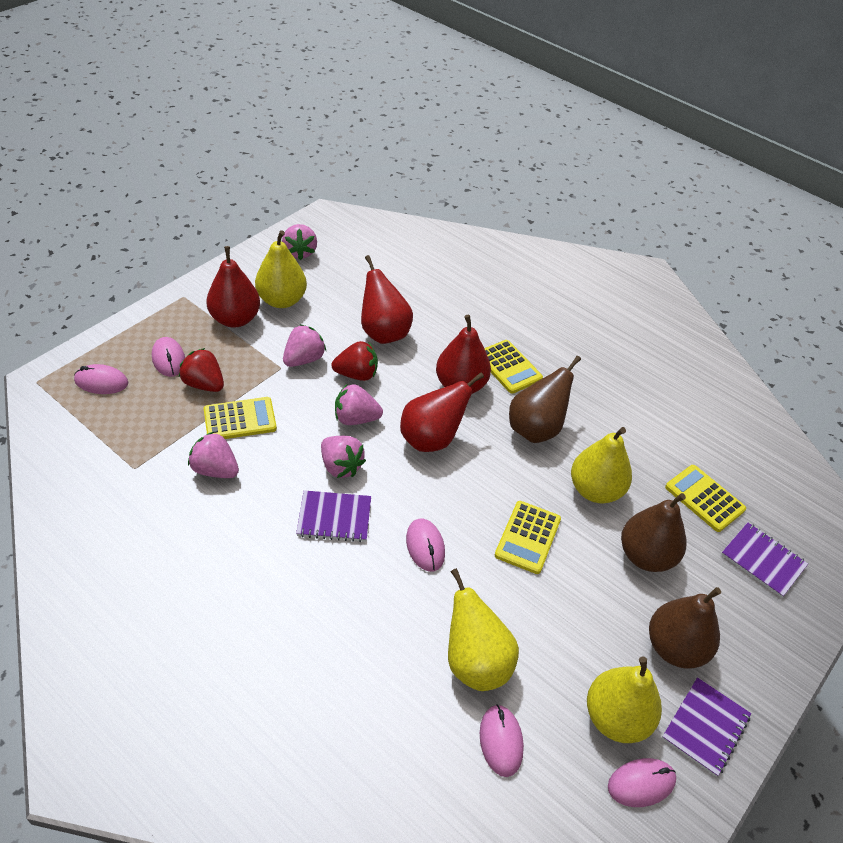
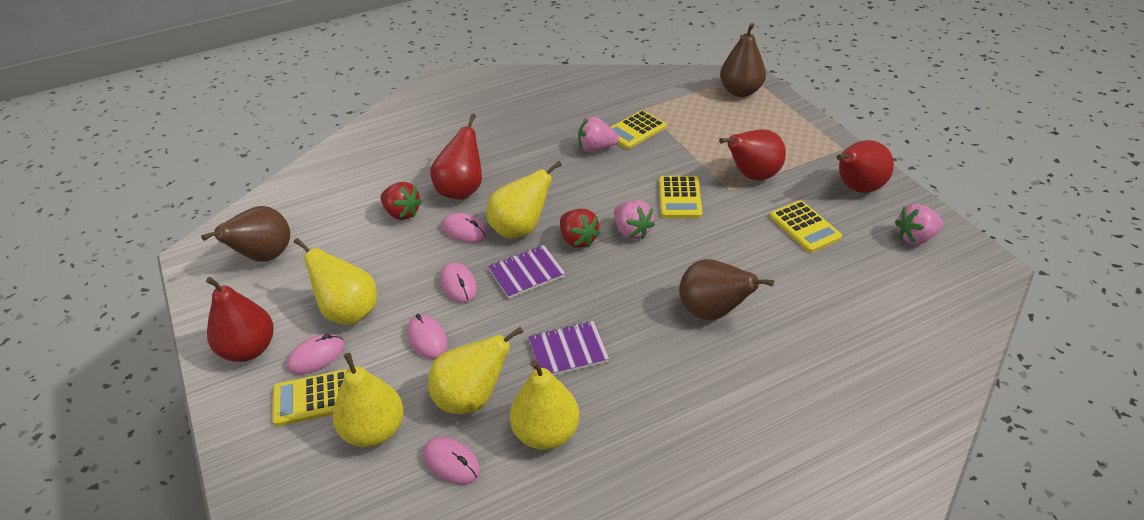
pink strawberry: 5 -> 3
purple notebook: 3 -> 2
yellow pear: 4 -> 5

